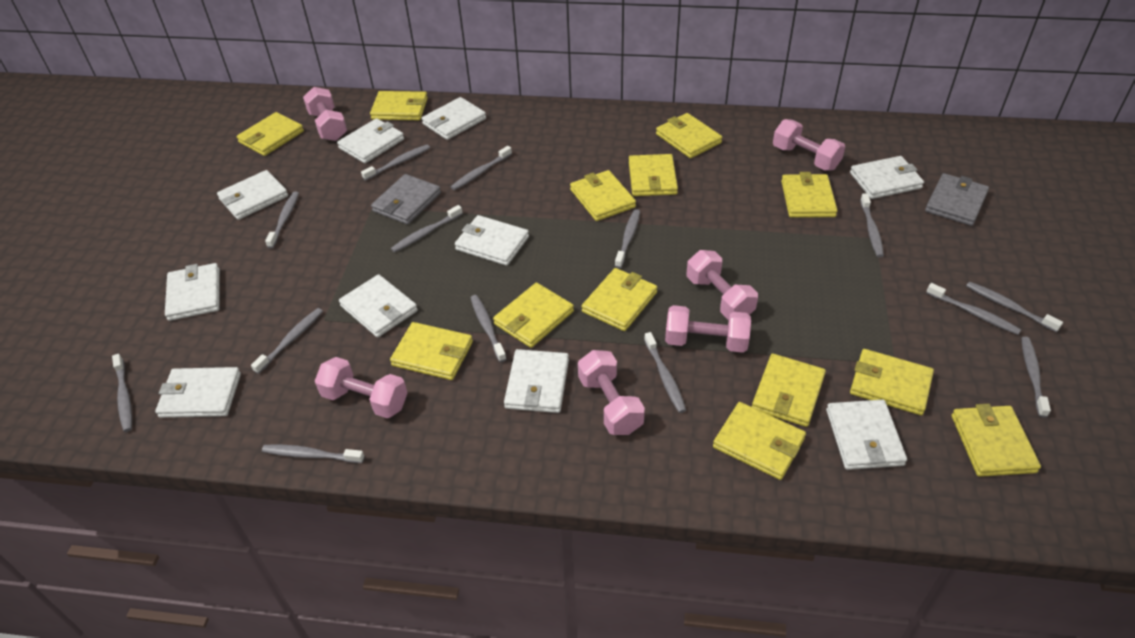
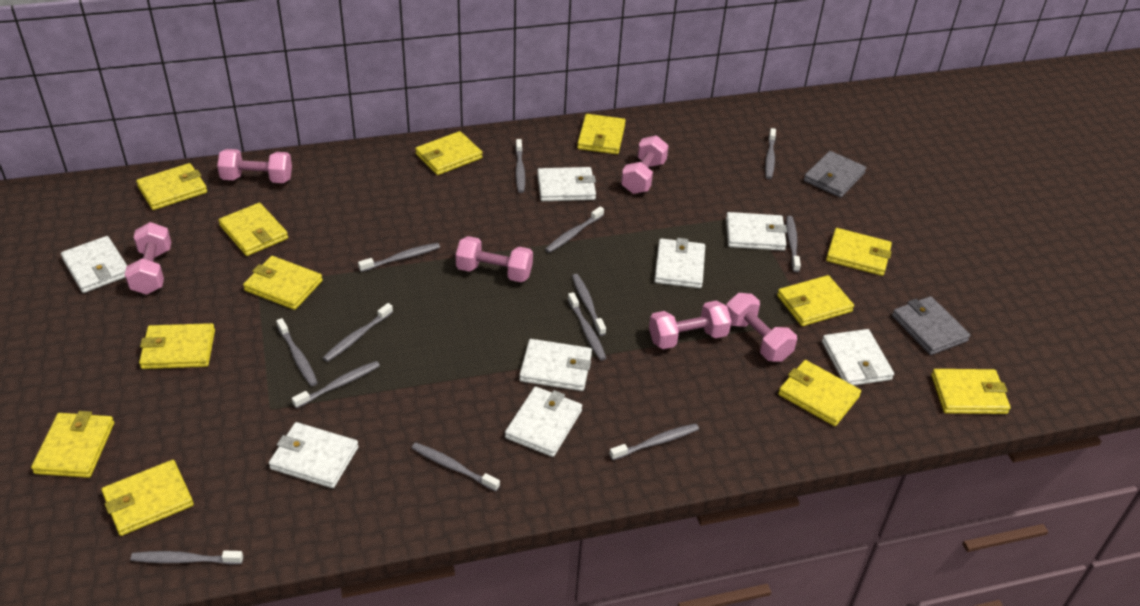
grey toothbrush: 14 -> 13
white wallet: 10 -> 8
yellow wallet: 13 -> 12

